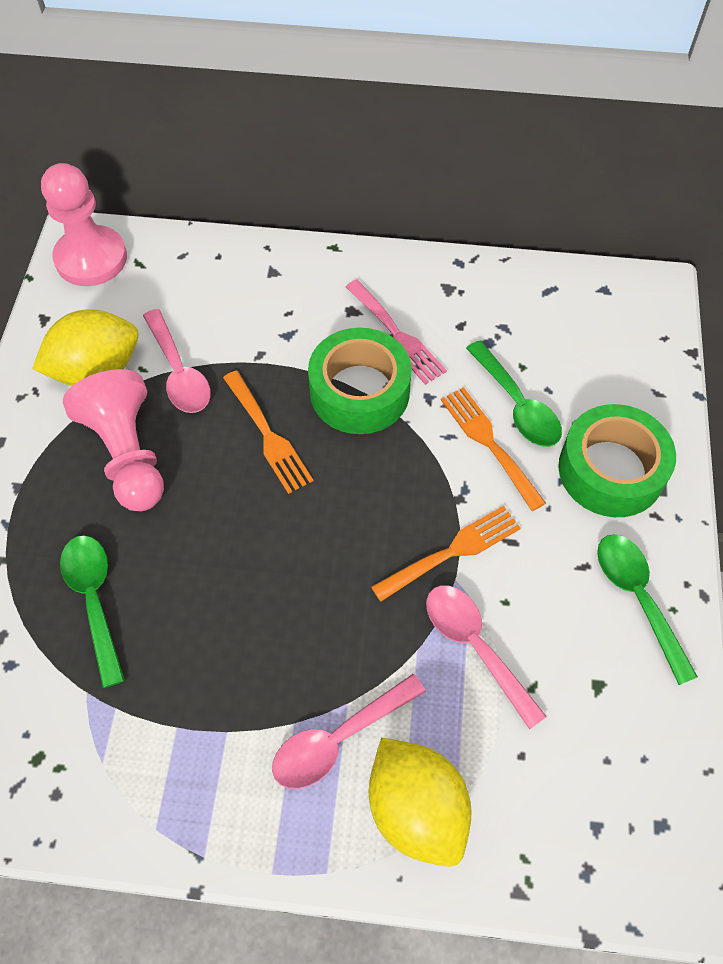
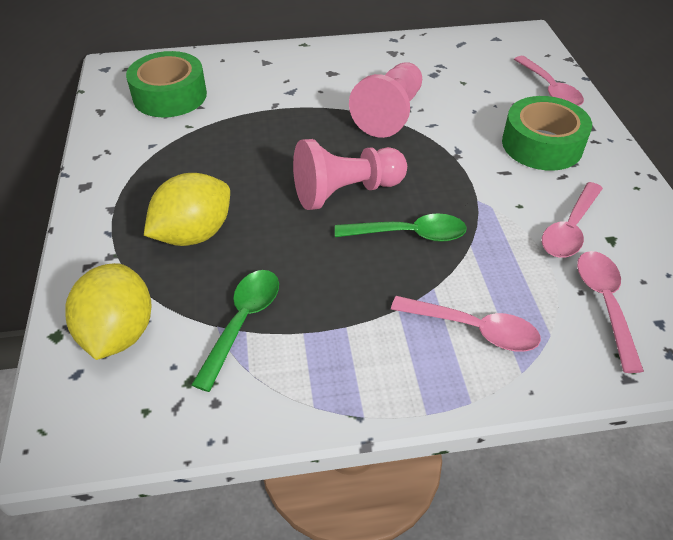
green spoon: 3 -> 2
orange fork: 3 -> 0
pink fork: 1 -> 0
pink spoon: 3 -> 4

